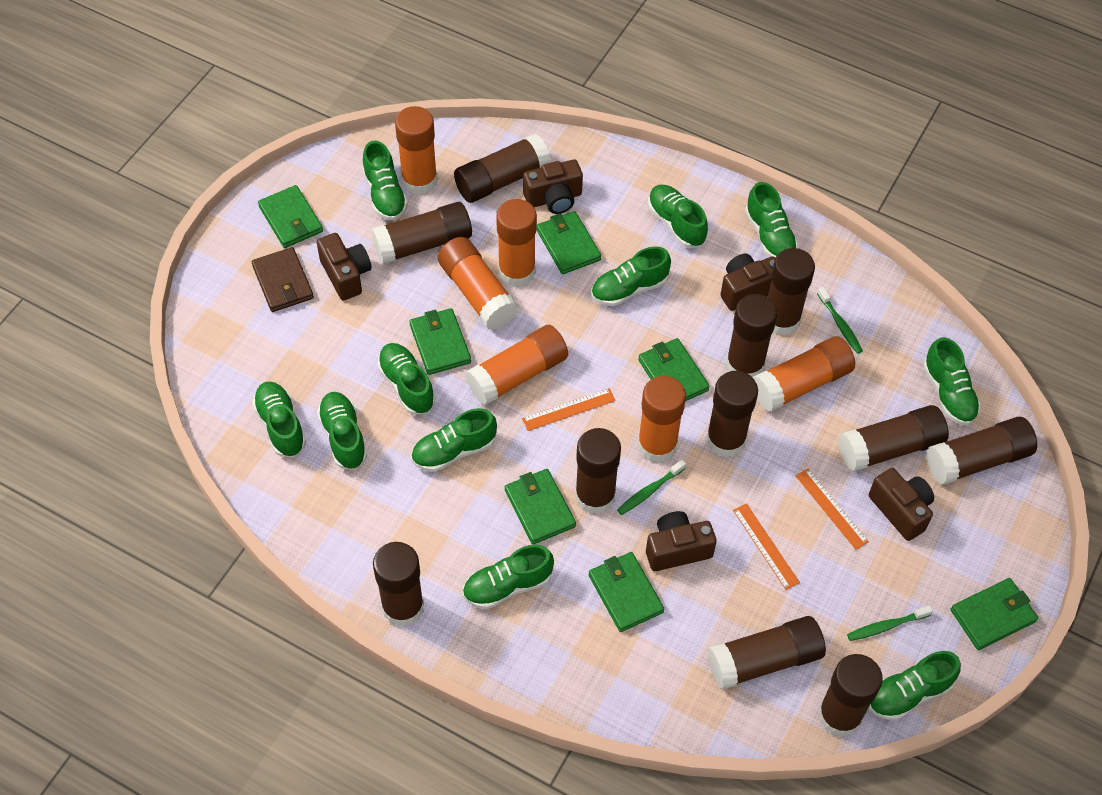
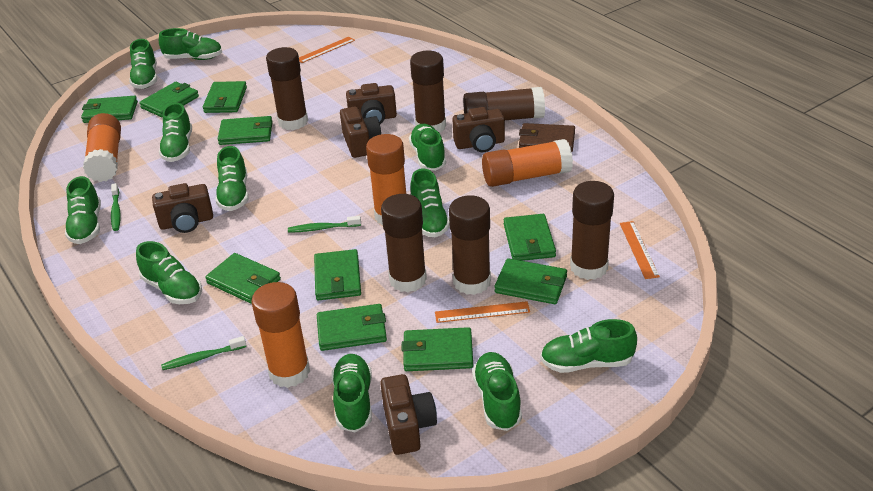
brown glue stick: 11 -> 6
green wallet: 7 -> 10
orange glue stick: 6 -> 4

